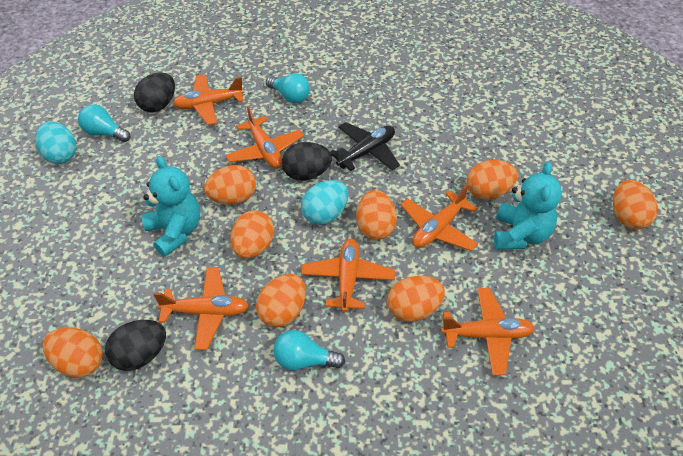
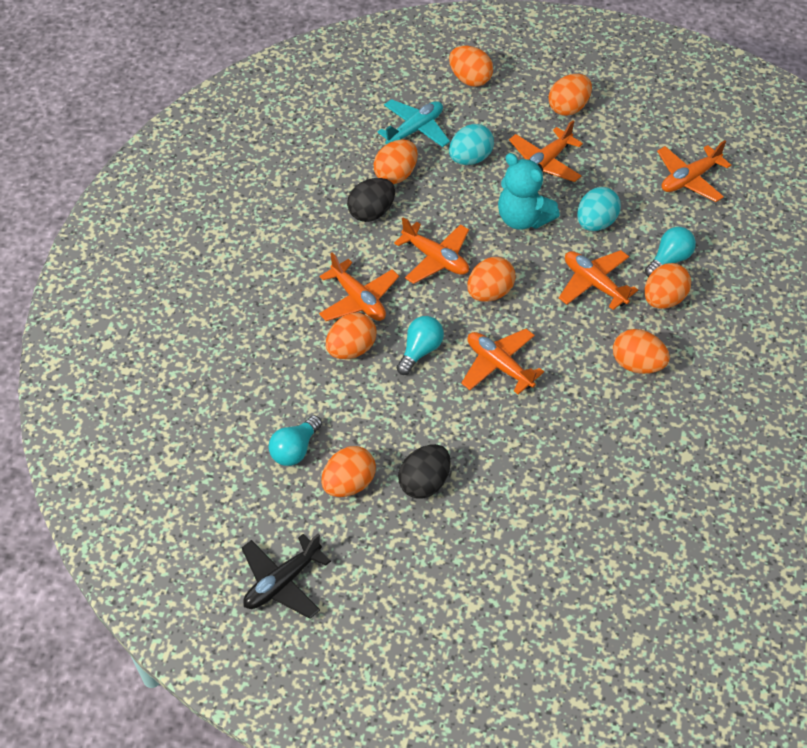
black egg: 3 -> 2
turquoise plane: 0 -> 1
turquoise teddy bear: 2 -> 1

